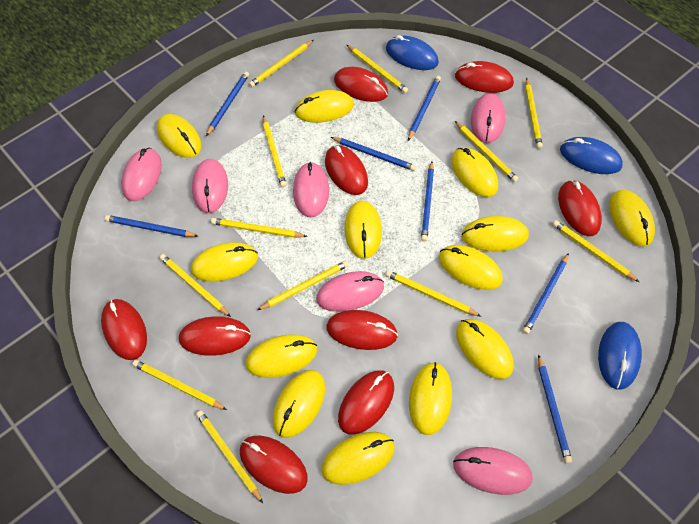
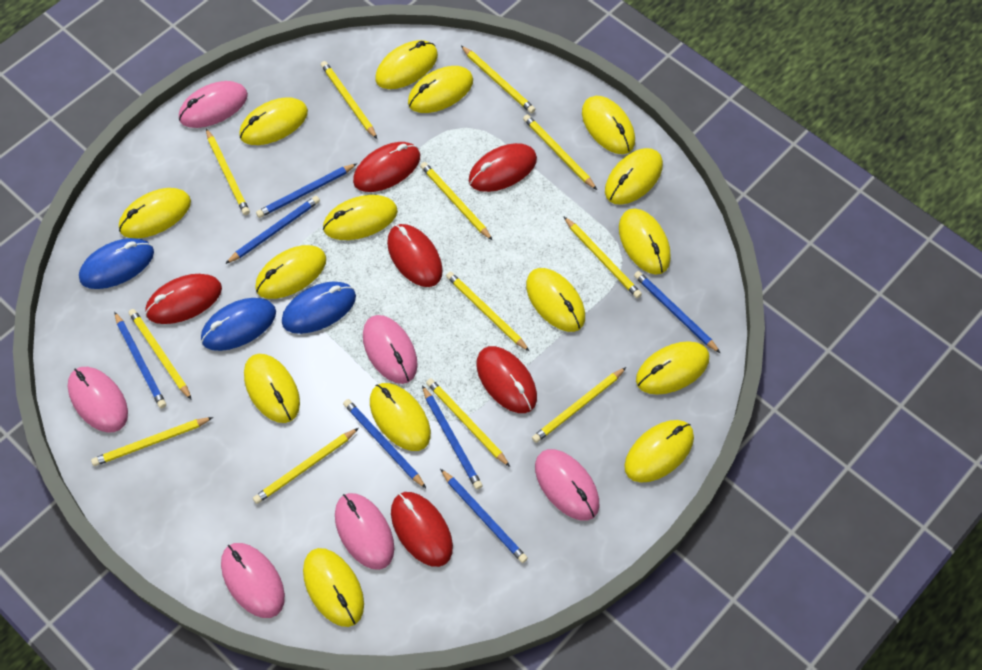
red mouse: 9 -> 6
yellow mouse: 13 -> 15

